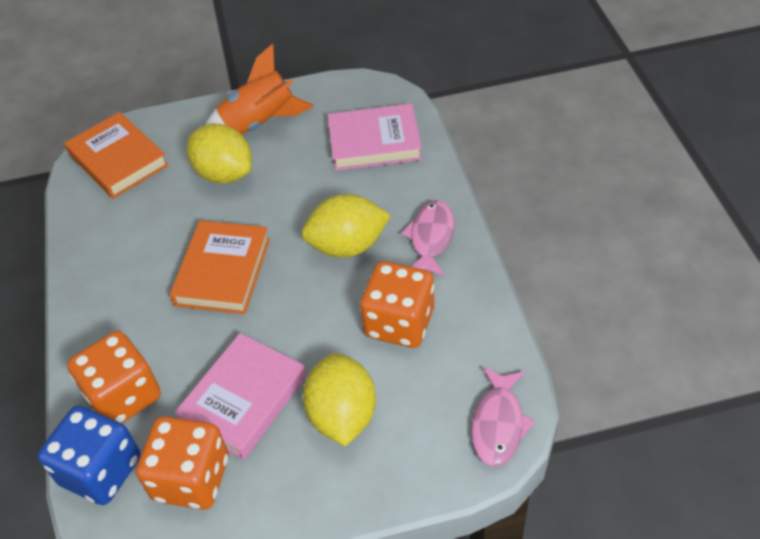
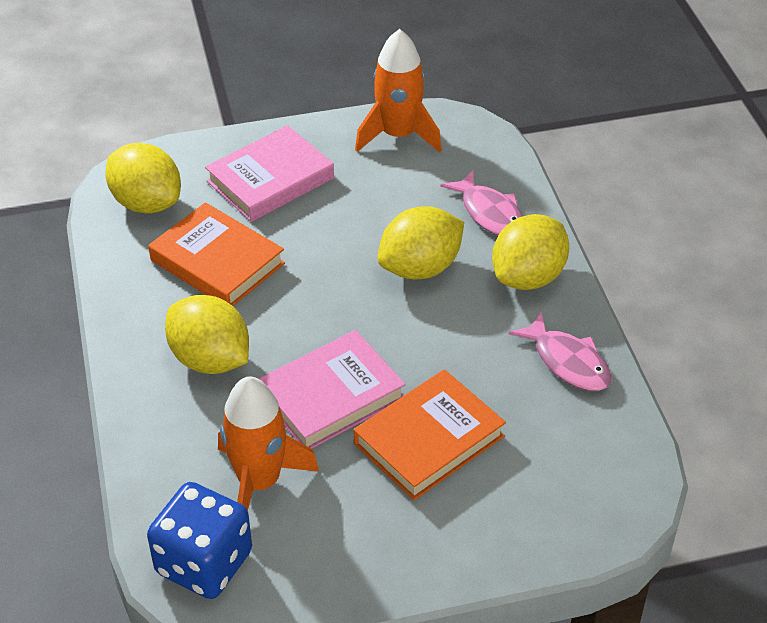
orange dice: 3 -> 0
orange rocket: 1 -> 2
yellow lemon: 3 -> 4

